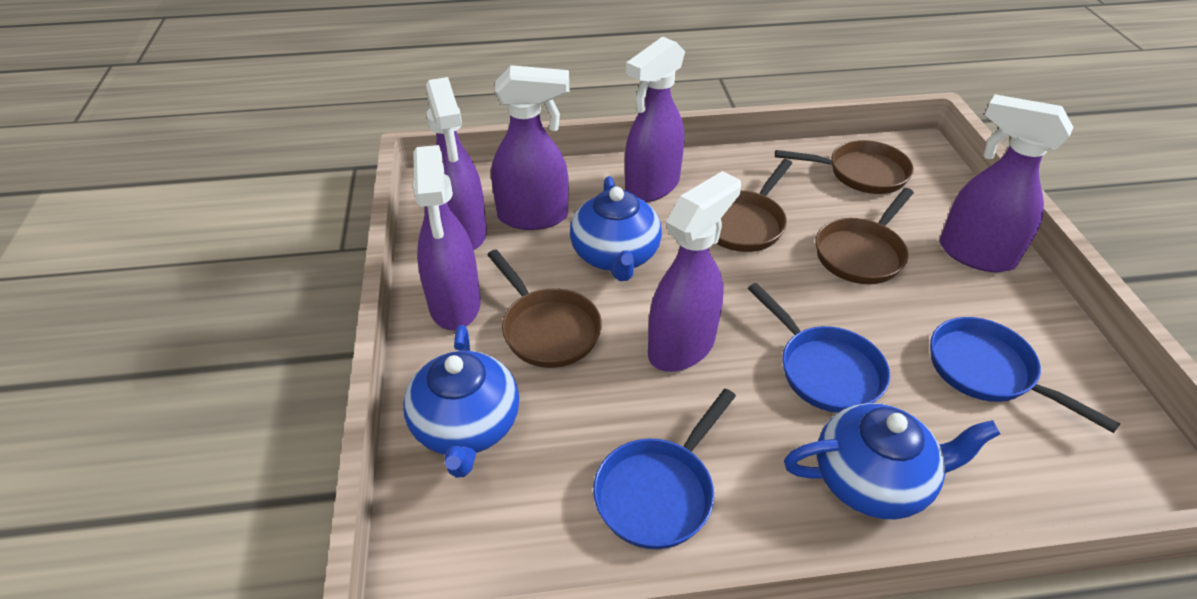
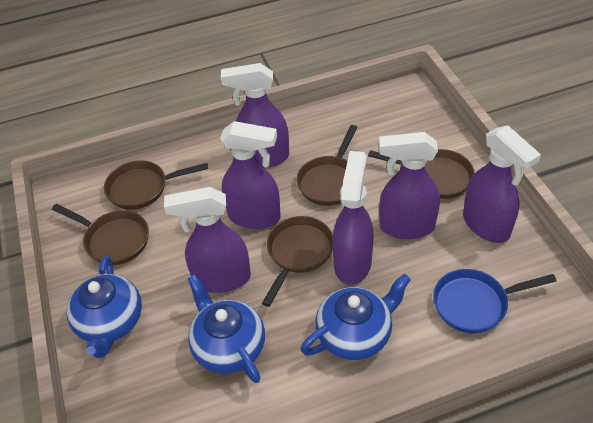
blue pan: 3 -> 1
brown pan: 4 -> 5

